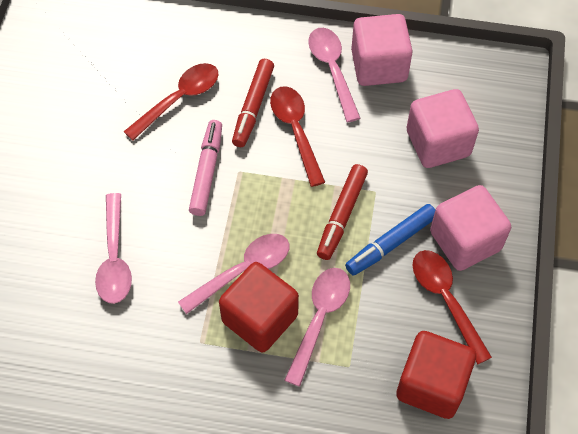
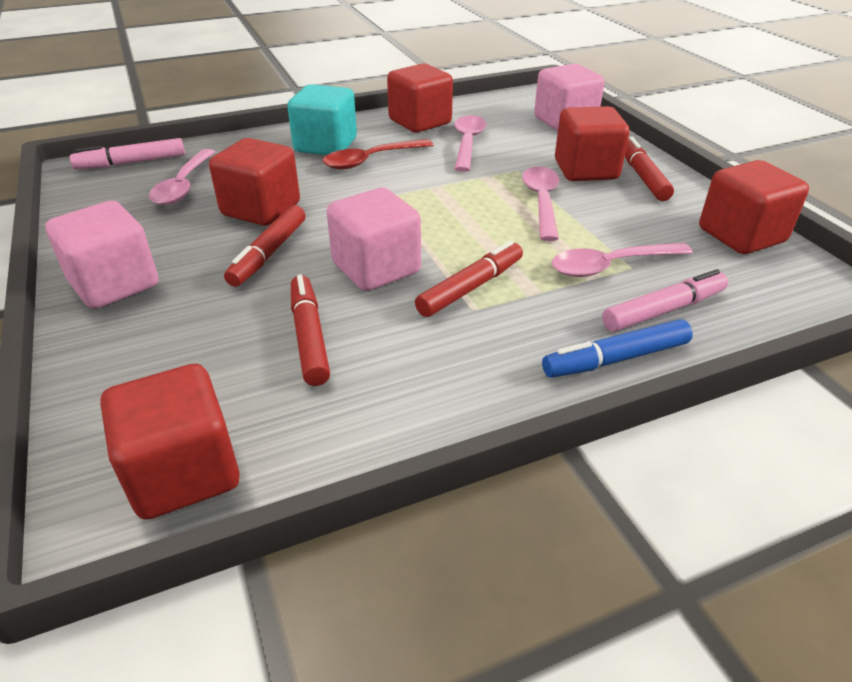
pink marker: 1 -> 2
red cube: 2 -> 5
red marker: 2 -> 4
red spoon: 3 -> 1
turquoise cube: 0 -> 1

